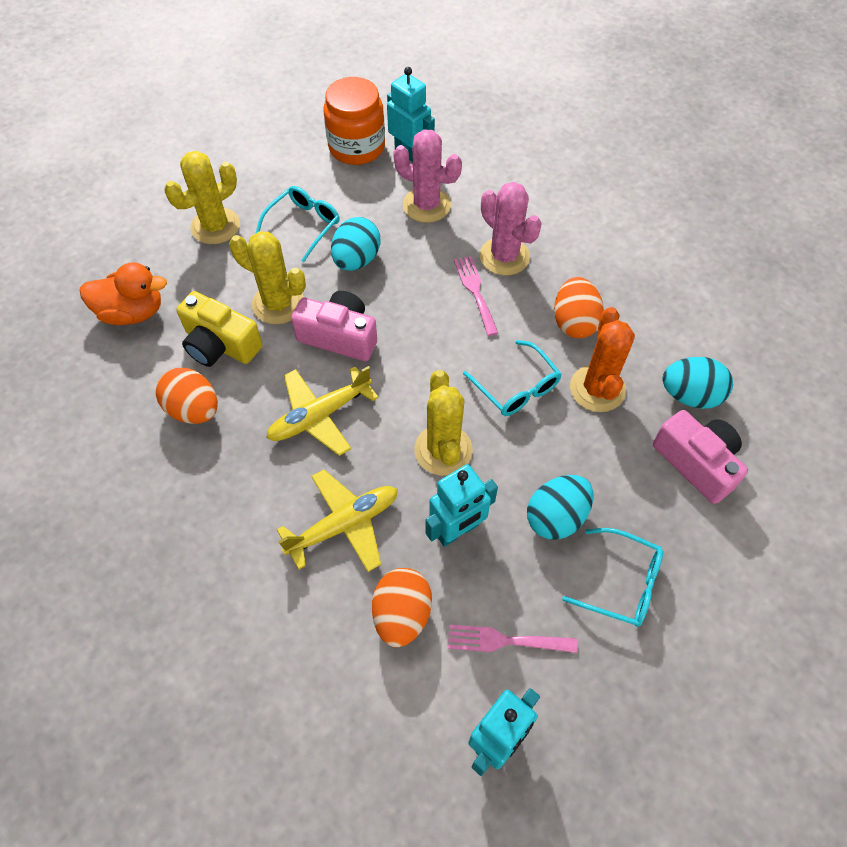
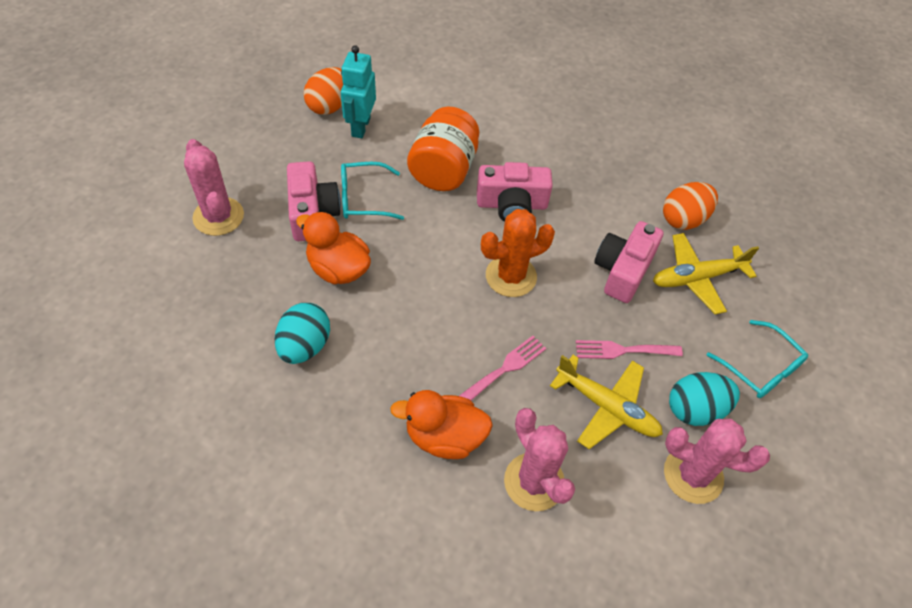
orange duck: 1 -> 2
orange egg: 3 -> 2
pink cactus: 2 -> 3
pink camera: 2 -> 3
turquoise egg: 3 -> 2
turquoise glasses: 3 -> 2
turquoise robot: 3 -> 1
yellow cactus: 3 -> 0
yellow camera: 1 -> 0

